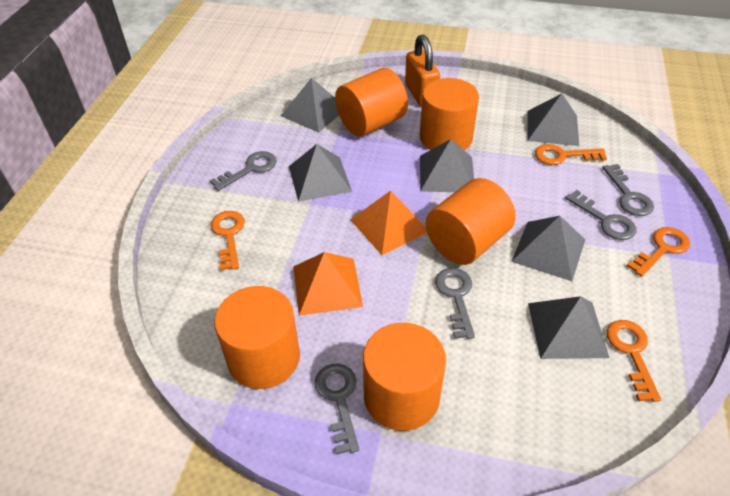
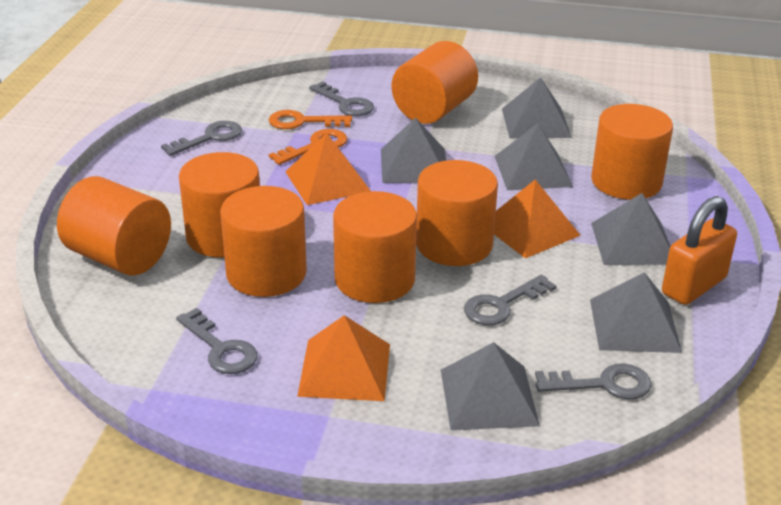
orange cylinder: 5 -> 7
orange key: 4 -> 2
orange pyramid: 2 -> 3

